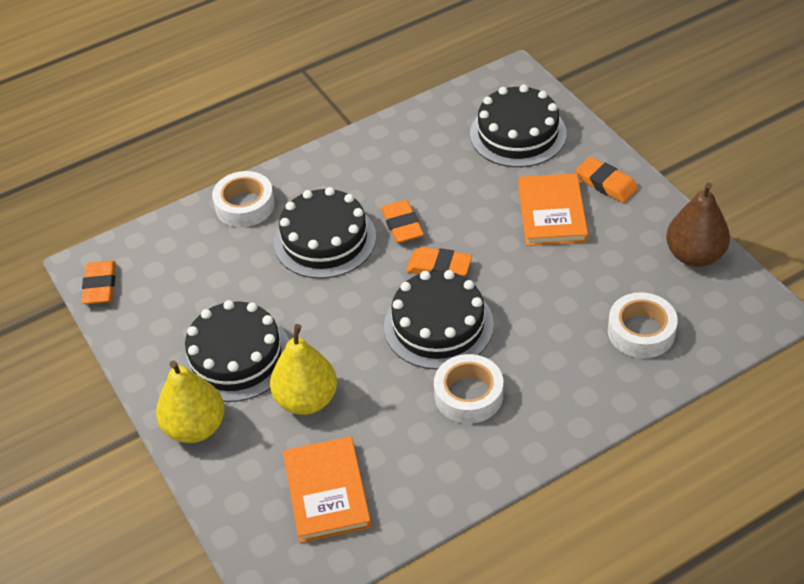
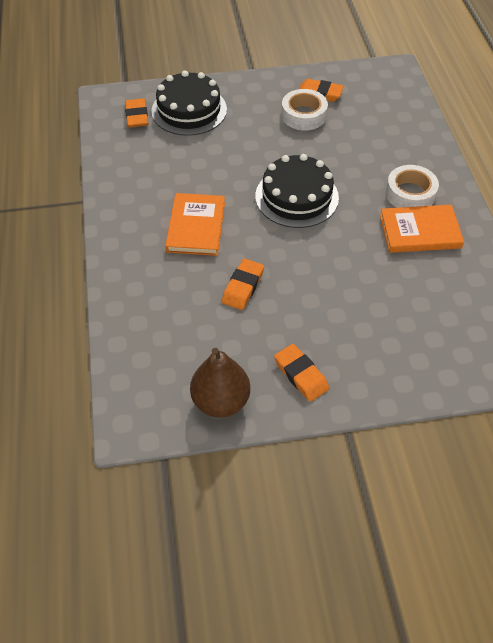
black cake: 4 -> 2
white tape: 3 -> 2
yellow pear: 2 -> 0

